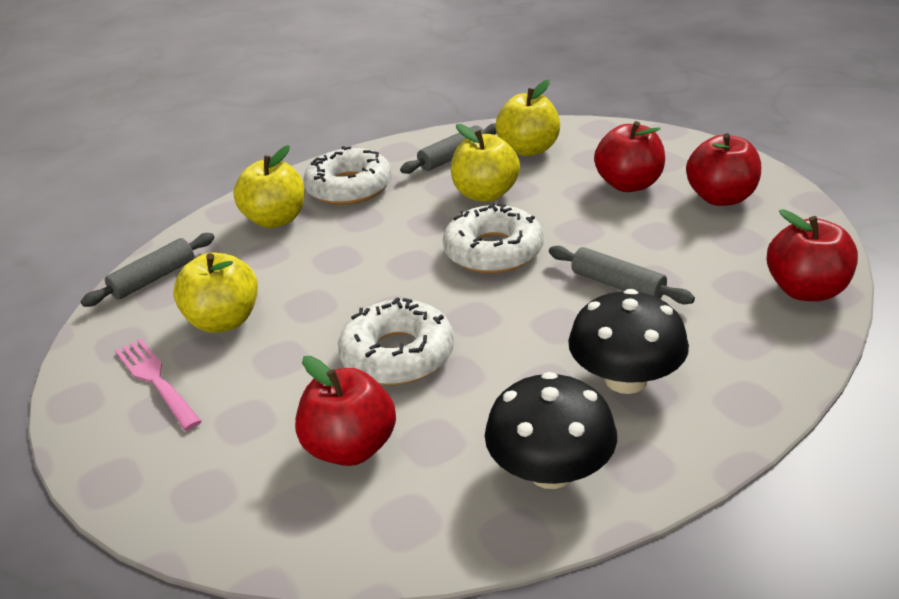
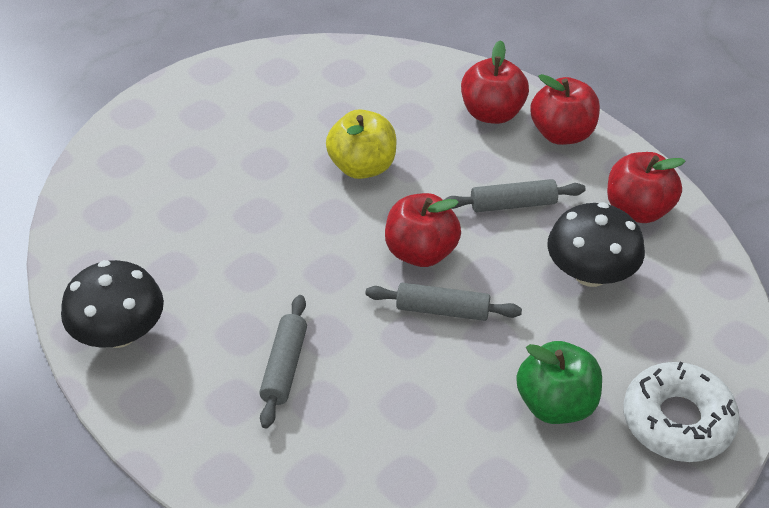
green apple: 0 -> 1
pink fork: 1 -> 0
white donut: 3 -> 1
yellow apple: 4 -> 1

